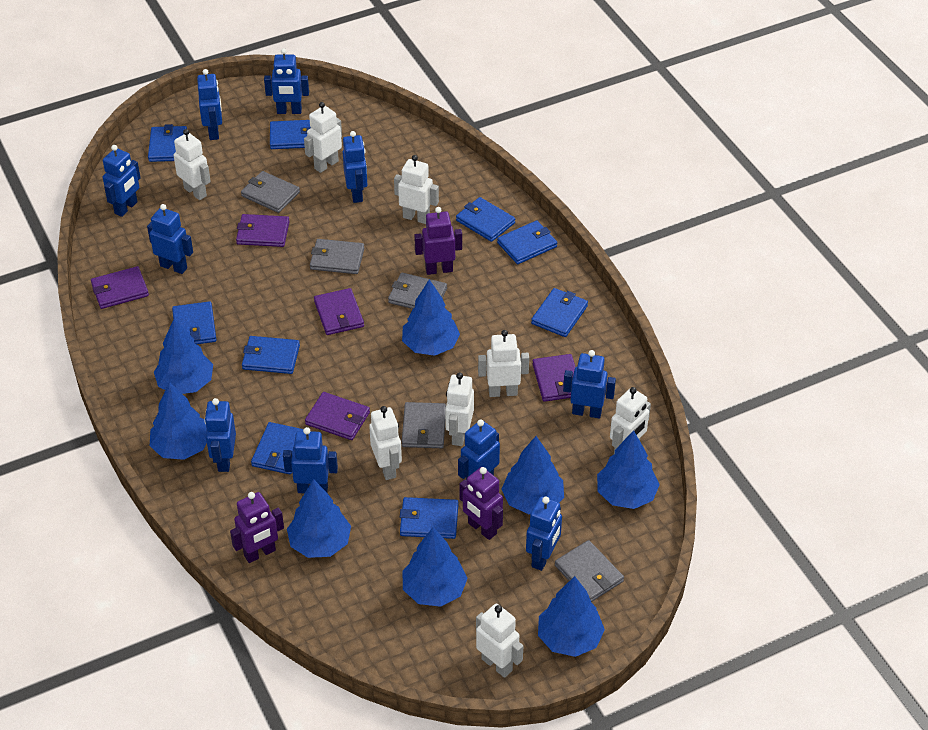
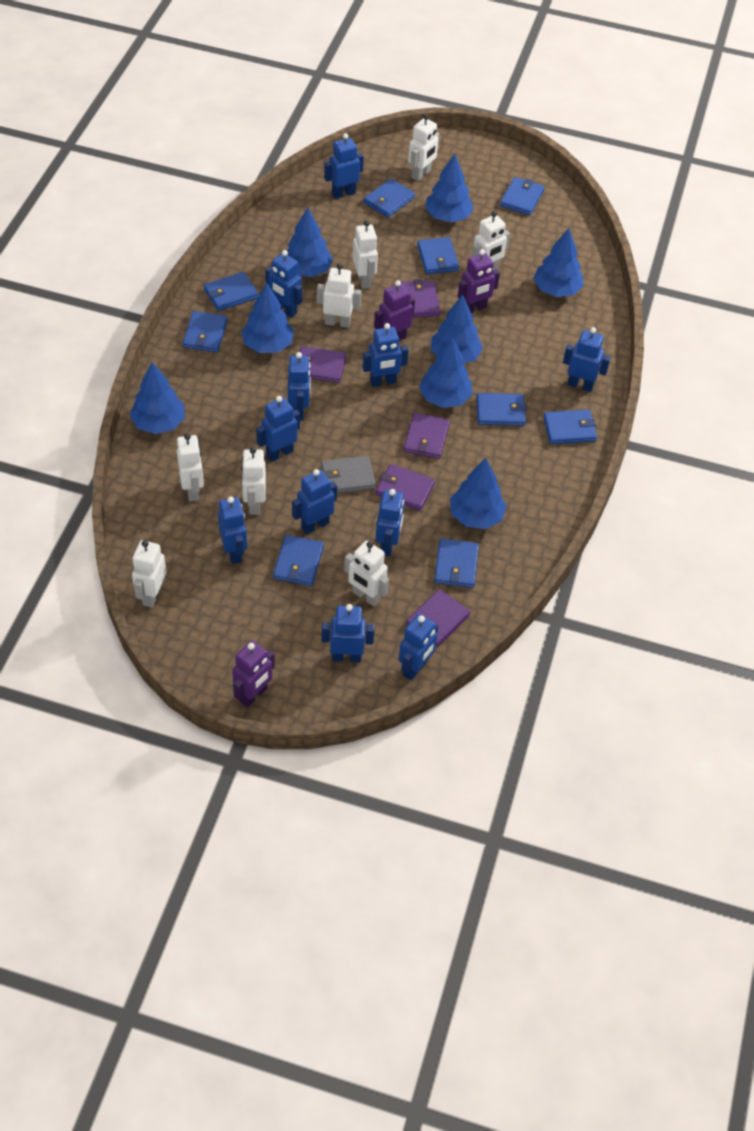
blue robot: 10 -> 11
grey wallet: 5 -> 1

